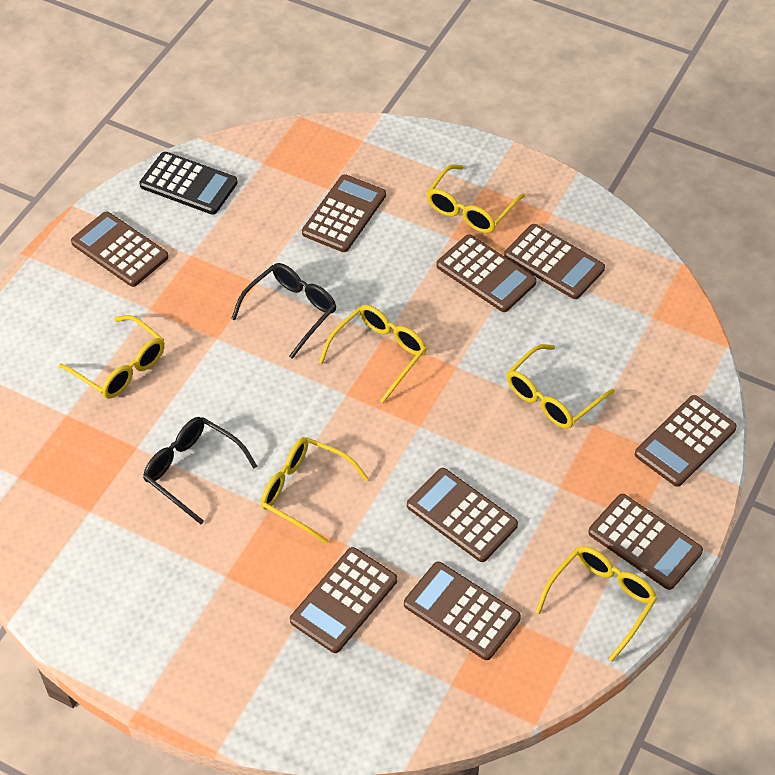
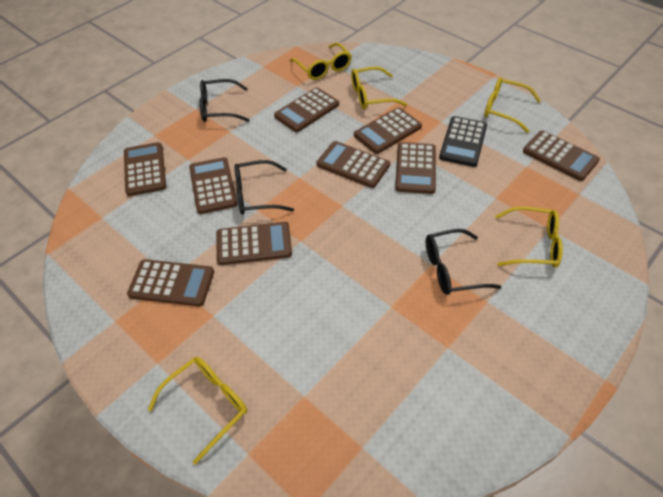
black glasses: 2 -> 3
yellow glasses: 6 -> 5

